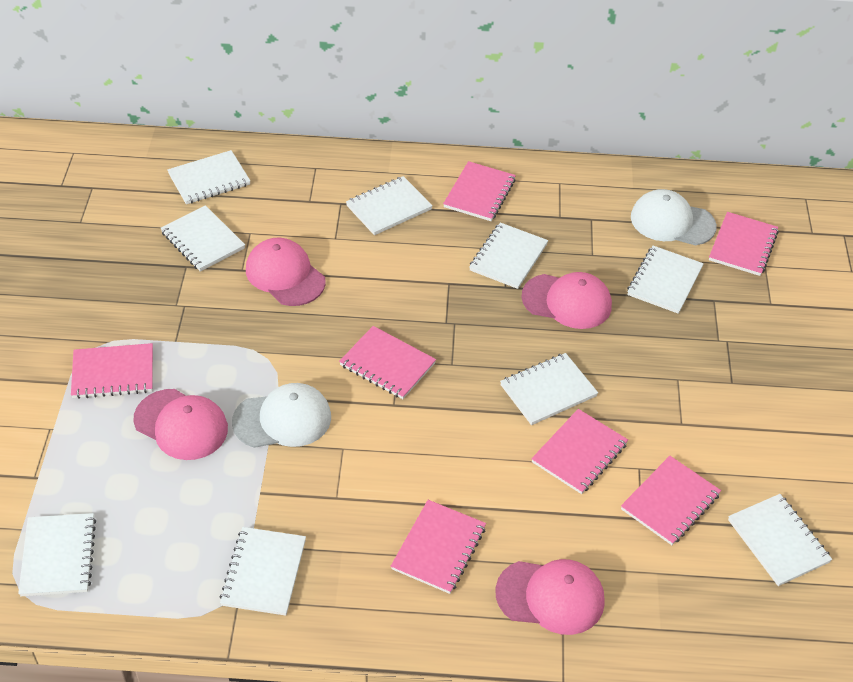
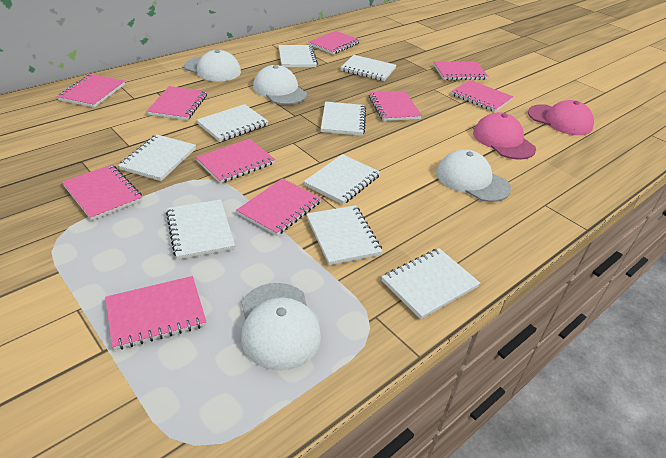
pink cap: 4 -> 2
pink notebook: 7 -> 10
white cap: 2 -> 4

